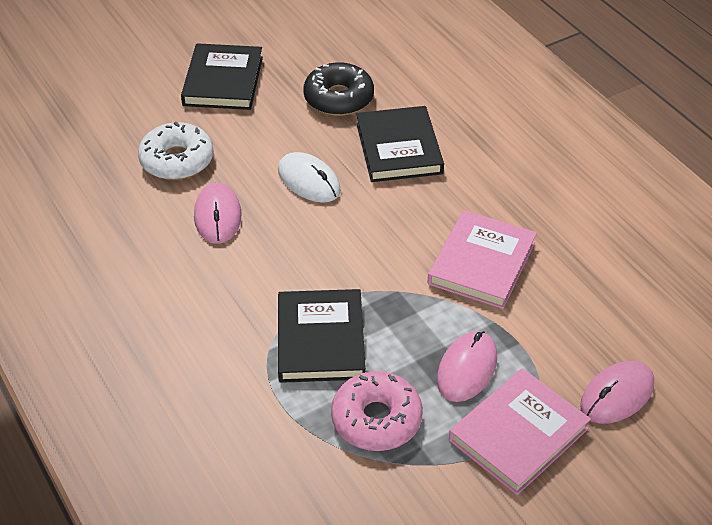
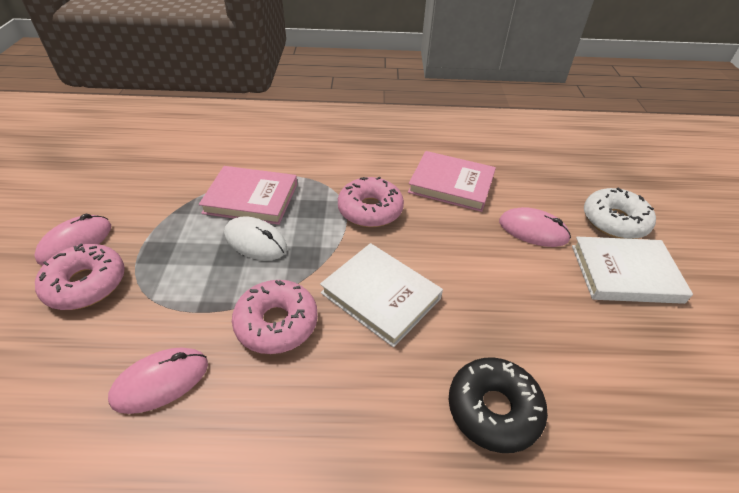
black book: 3 -> 0
pink donut: 1 -> 3
white book: 0 -> 2

